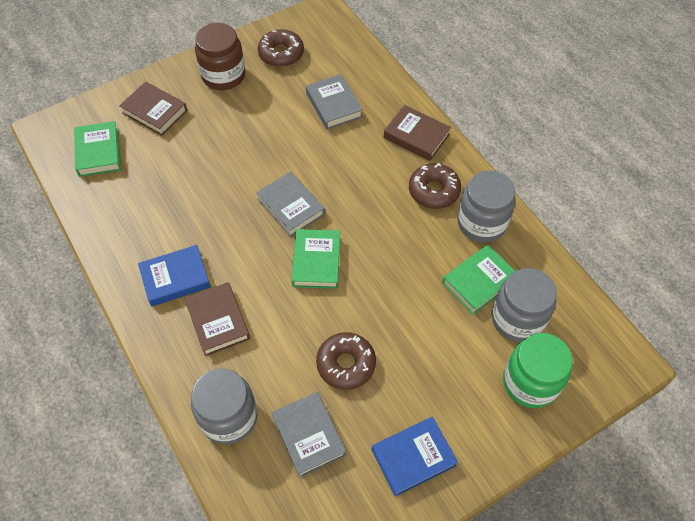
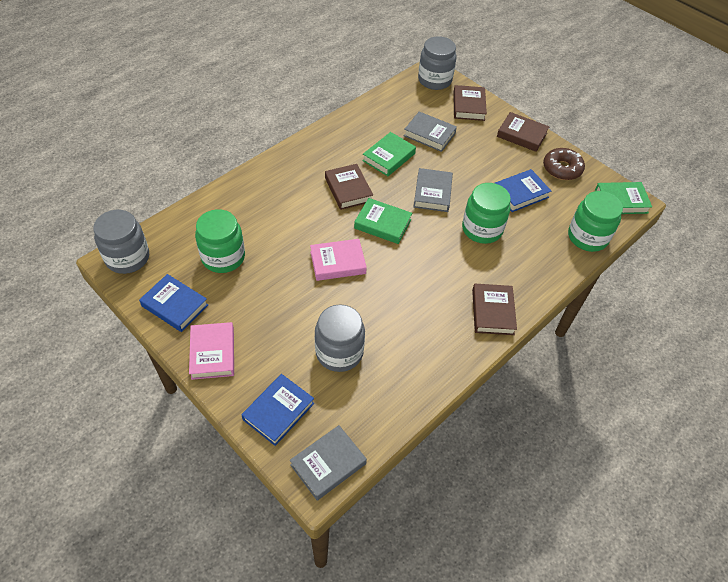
blue book: 2 -> 3
brown book: 3 -> 4
brown donut: 3 -> 1
brown jar: 1 -> 0
green jar: 1 -> 3
pink book: 0 -> 2

